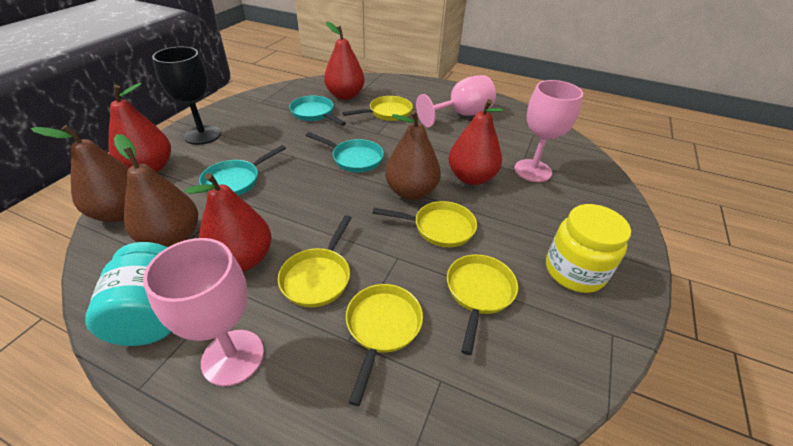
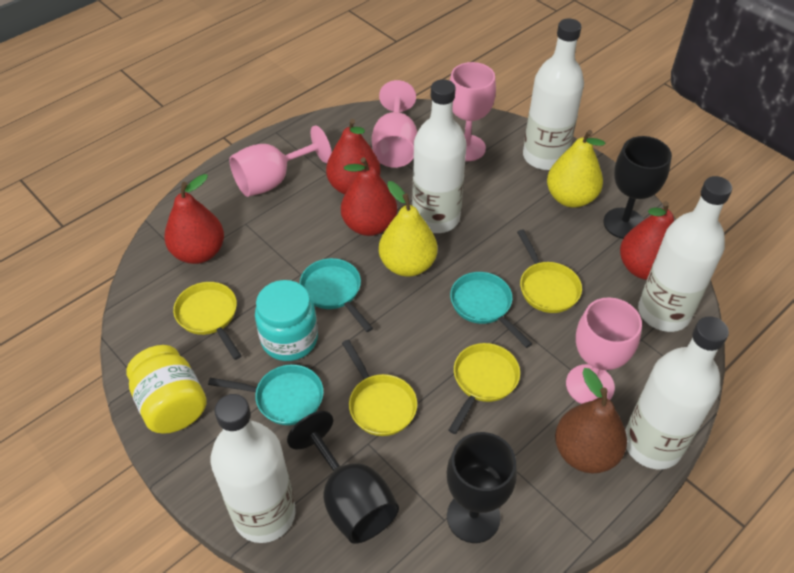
black goblet: 1 -> 3
brown pear: 3 -> 1
pink goblet: 3 -> 4
white bottle: 0 -> 5
yellow pan: 5 -> 4
yellow pear: 0 -> 2

